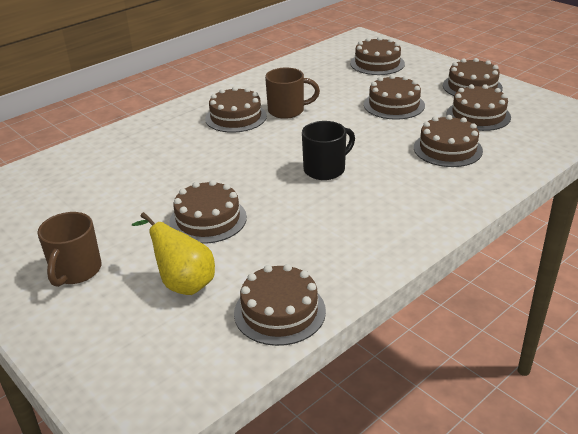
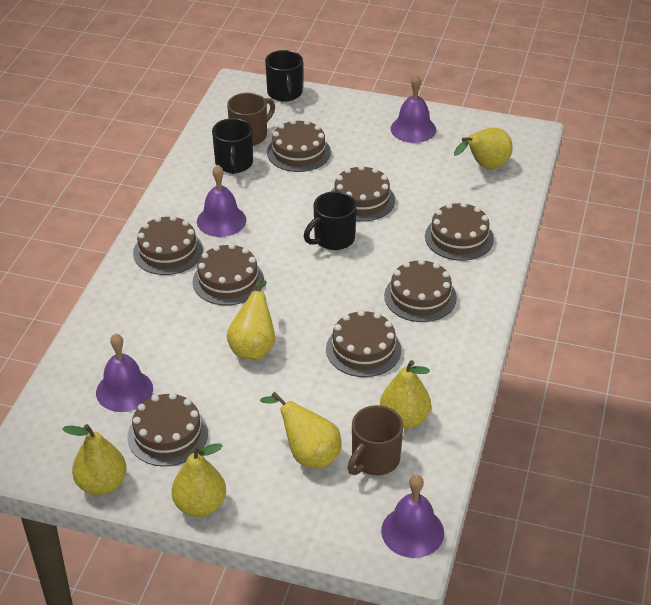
black mug: 1 -> 3
purple bell: 0 -> 4
yellow pear: 1 -> 6

